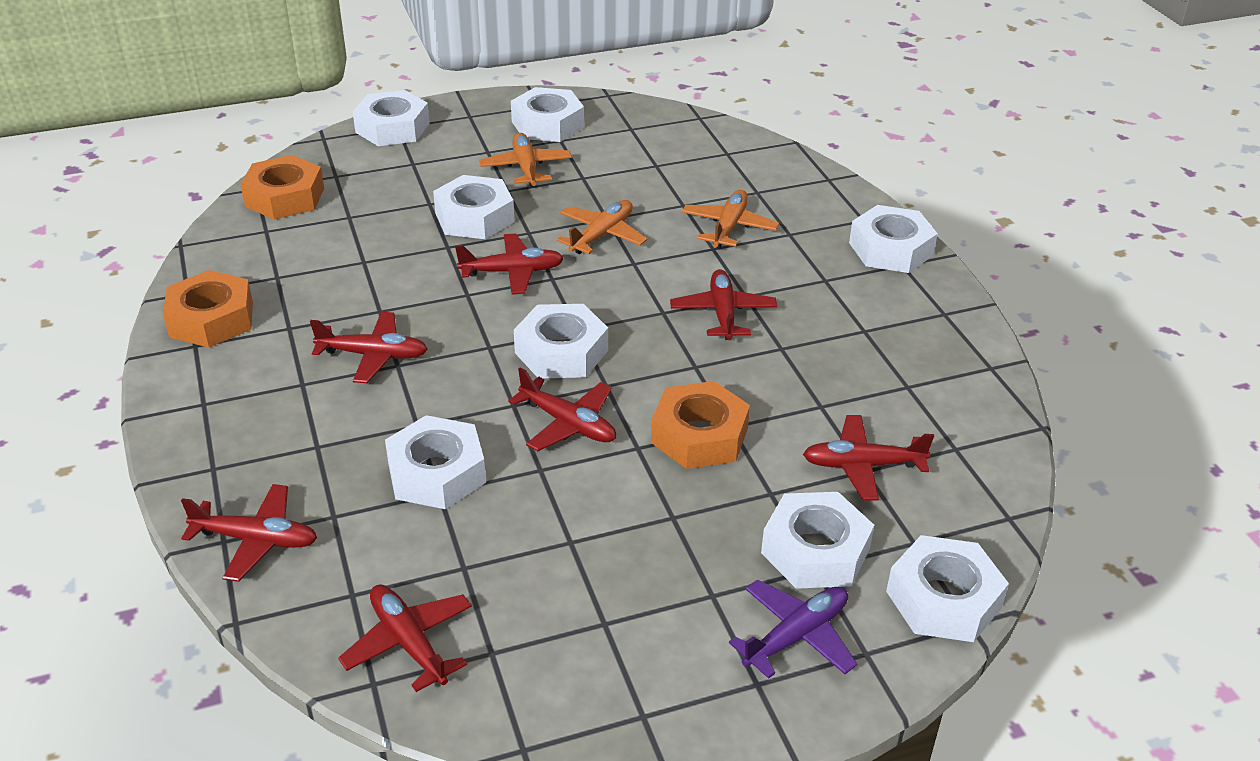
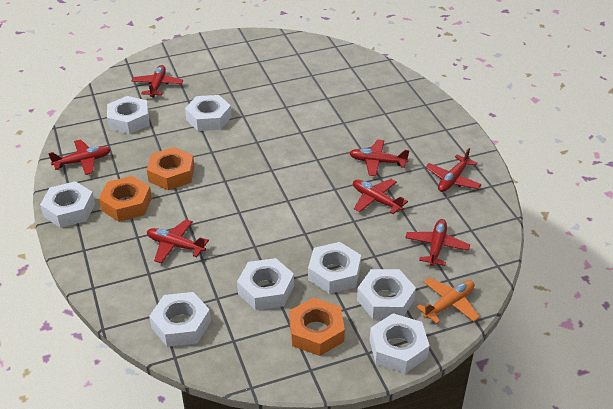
orange plane: 3 -> 1
purple plane: 1 -> 0

